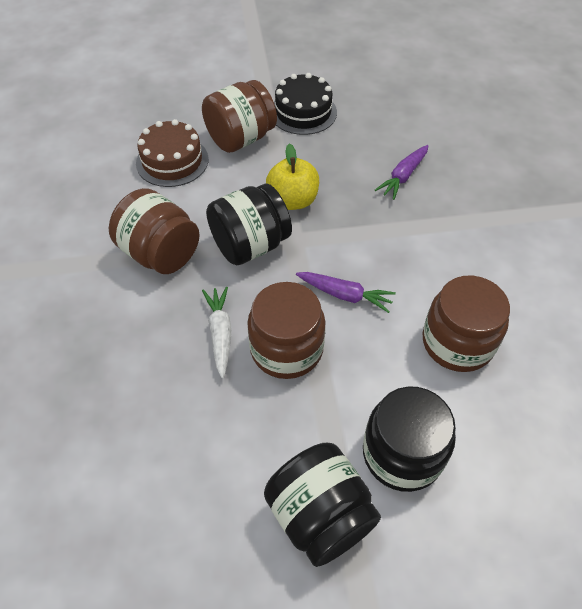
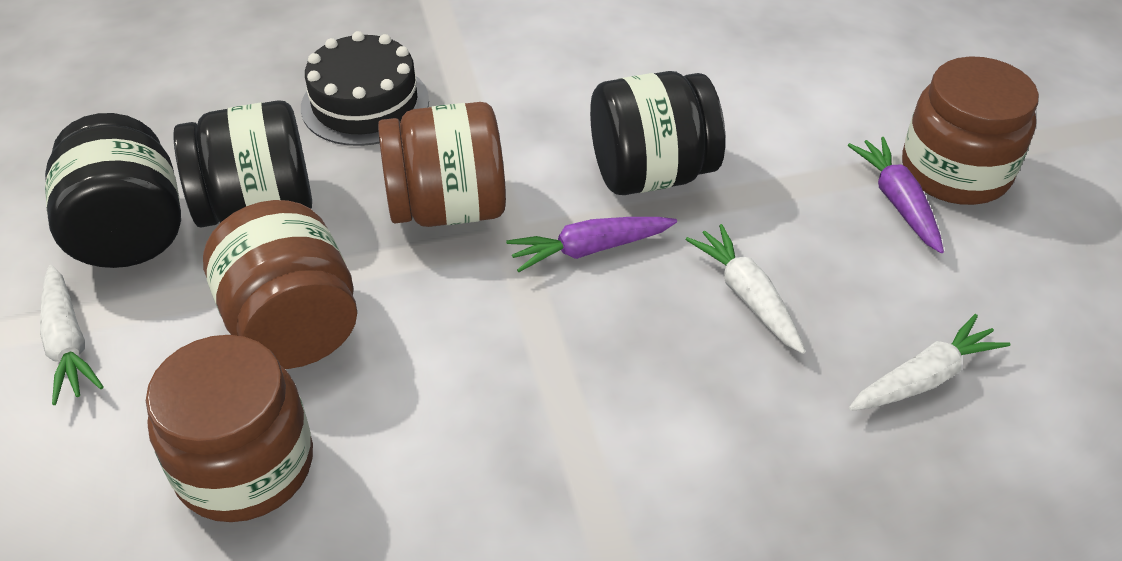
brown cake: 1 -> 0
white carrot: 1 -> 3
yellow apple: 1 -> 0

